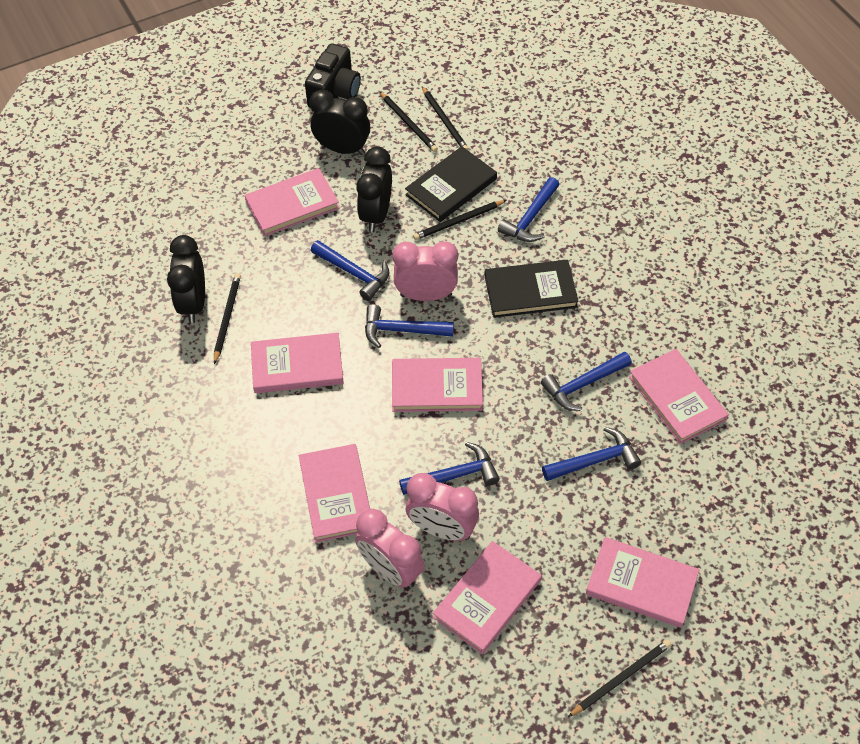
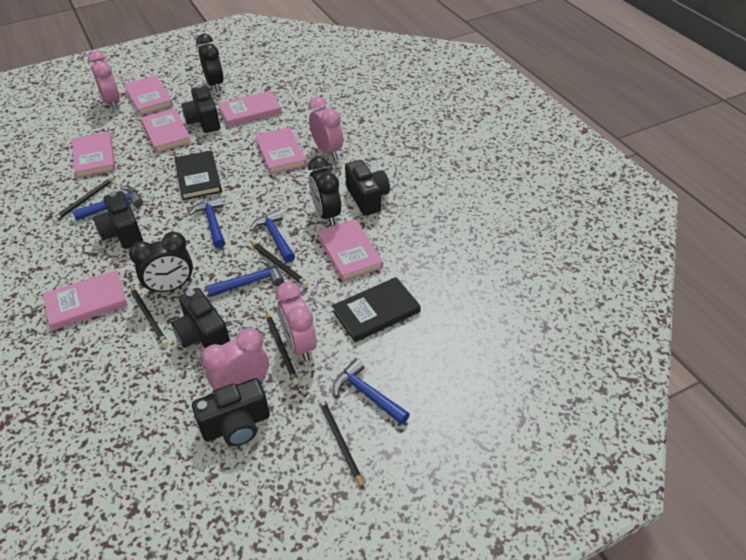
black camera: 1 -> 5
blue hammer: 6 -> 5
pink clock: 3 -> 4

